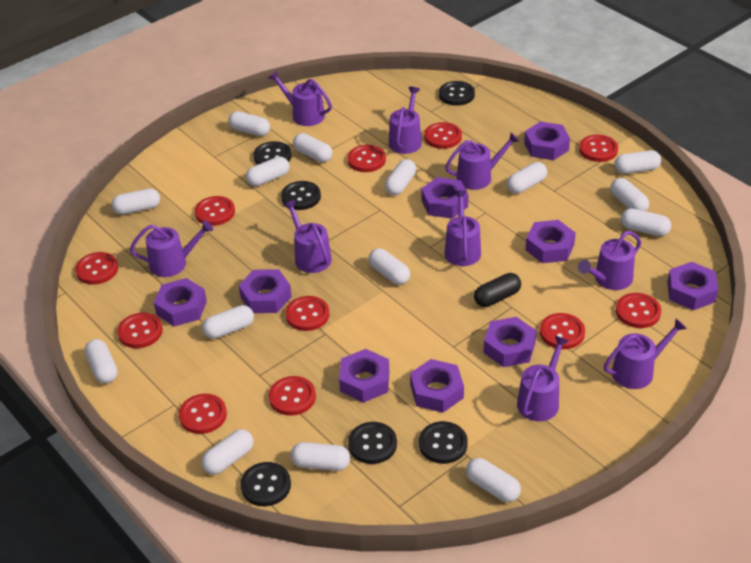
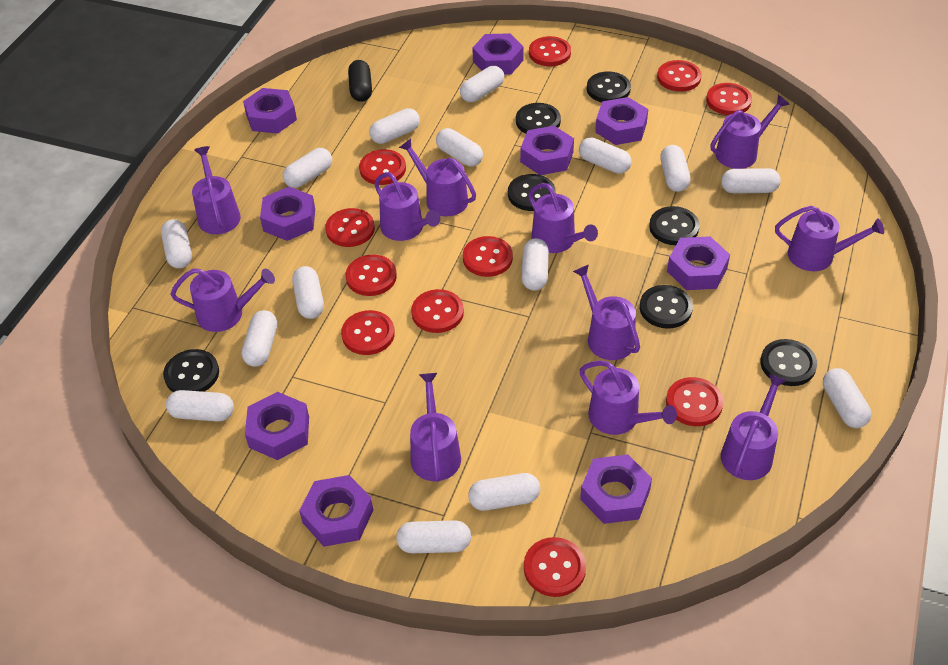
black button: 6 -> 7
purple watering can: 9 -> 11

